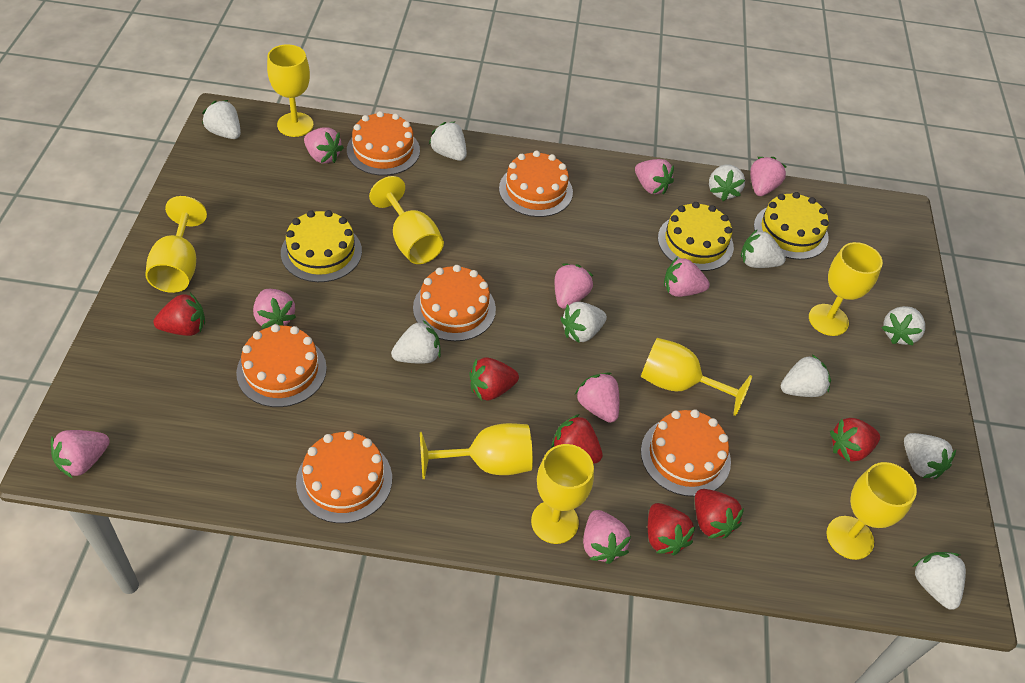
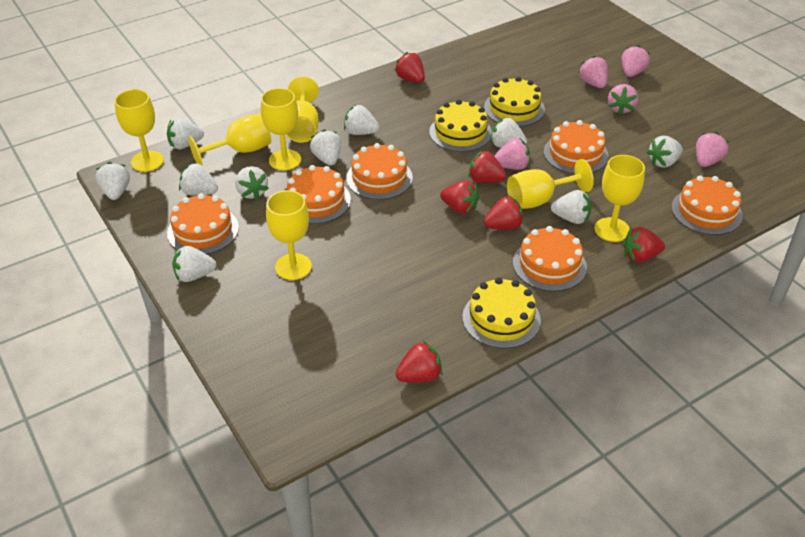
pink strawberry: 9 -> 5
yellow goblet: 8 -> 7

